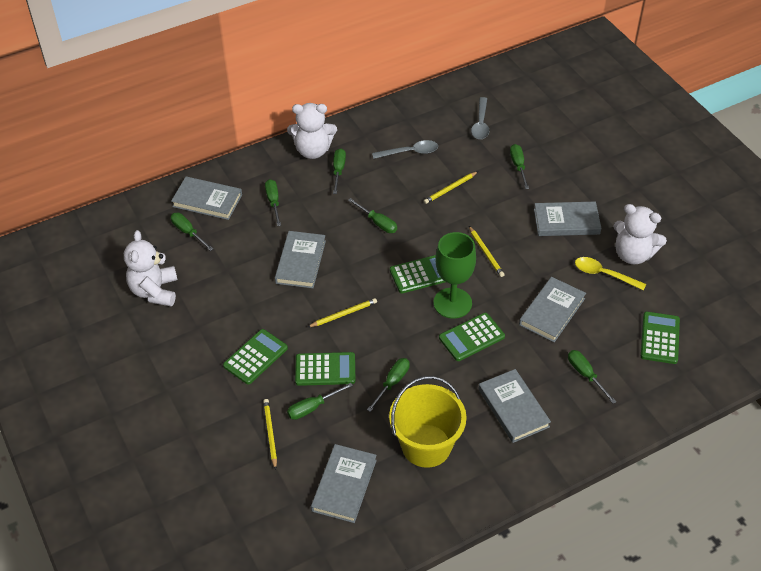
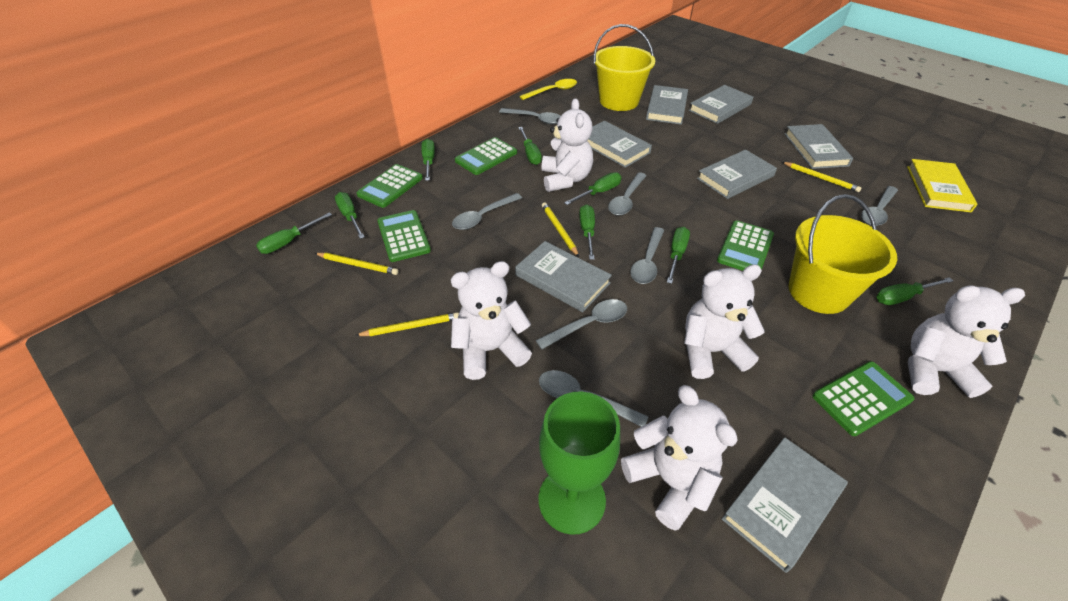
grey book: 6 -> 7
grey spoon: 2 -> 7
white teddy bear: 3 -> 5
yellow book: 0 -> 1
yellow bucket: 1 -> 2

